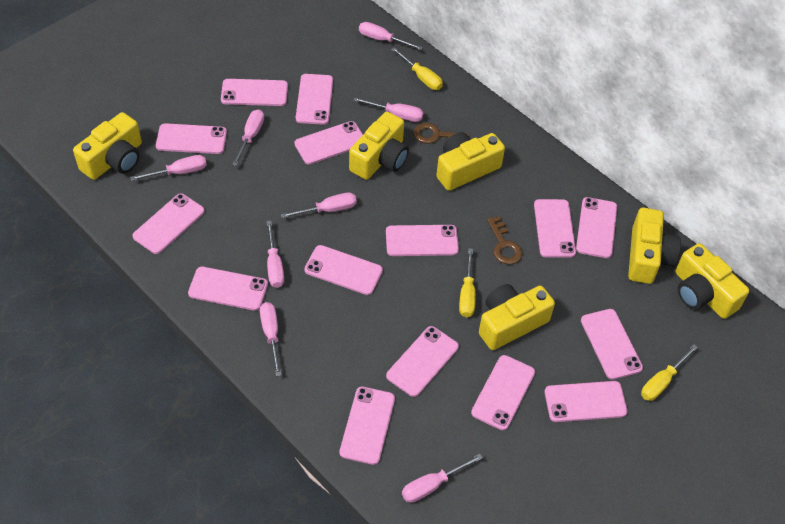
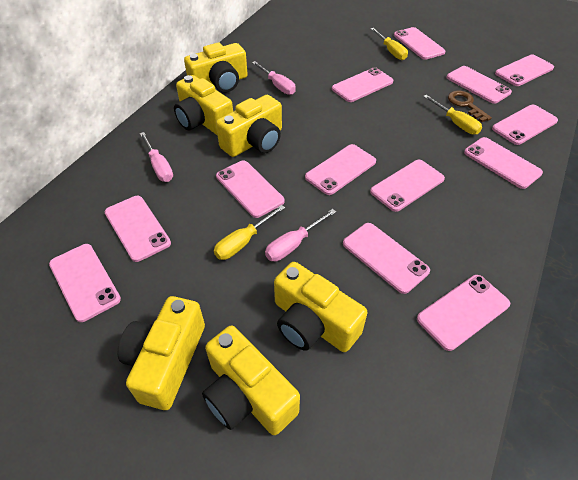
brown key: 2 -> 1
pink phone: 15 -> 13
pink screwdriver: 8 -> 3

